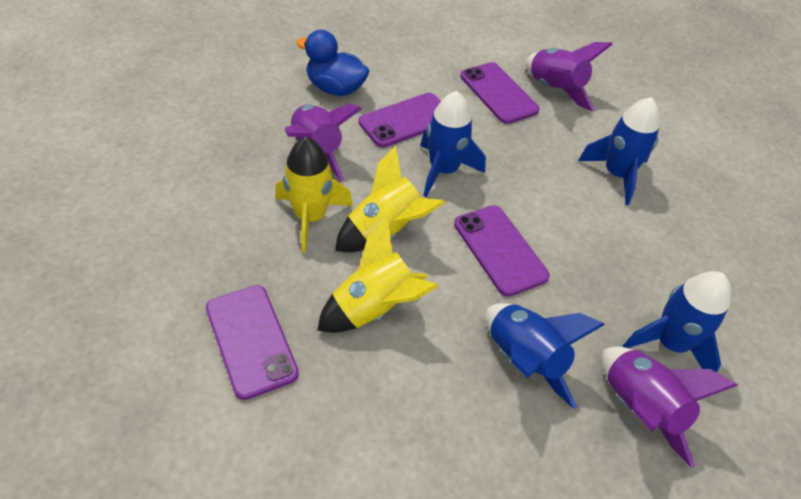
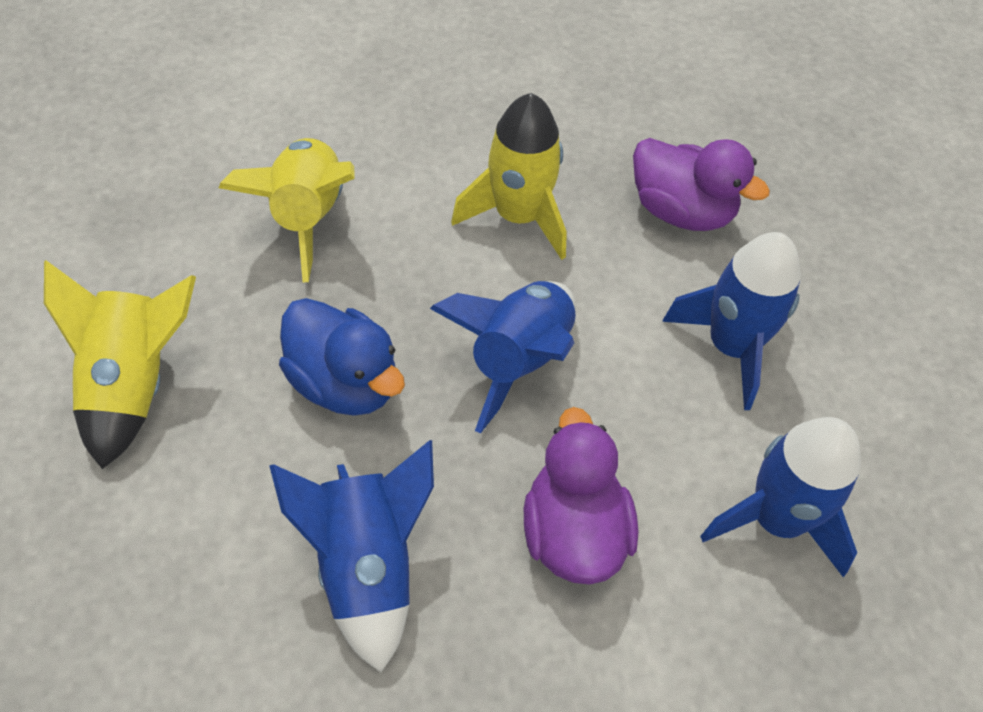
purple duck: 0 -> 2
purple phone: 4 -> 0
purple rocket: 3 -> 0

